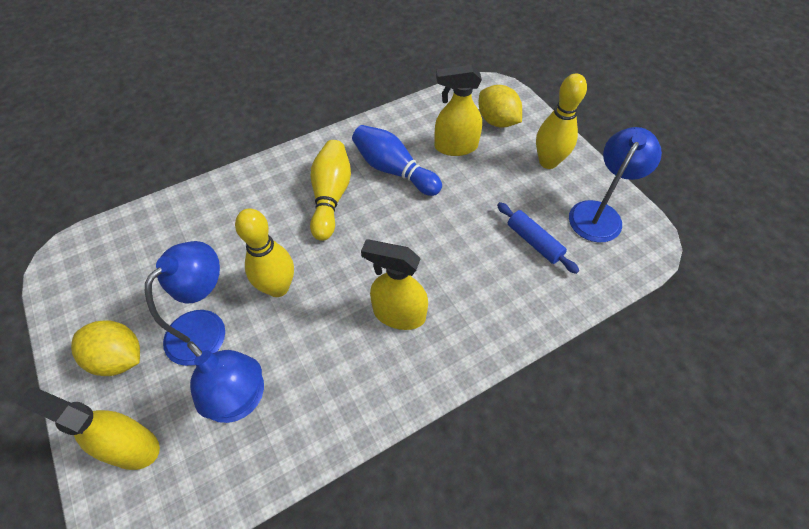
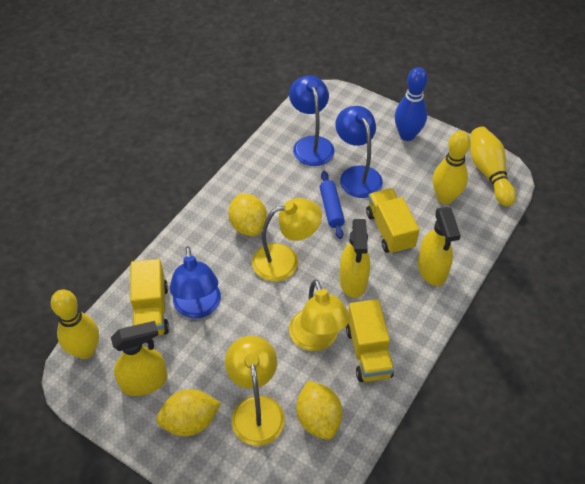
yellow lamp: 0 -> 3
yellow lemon: 2 -> 3
yellow truck: 0 -> 3

